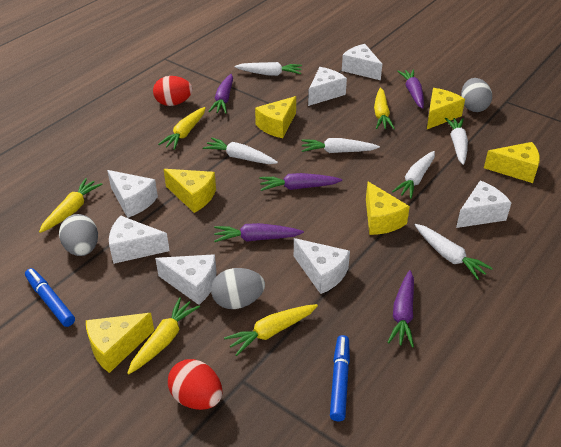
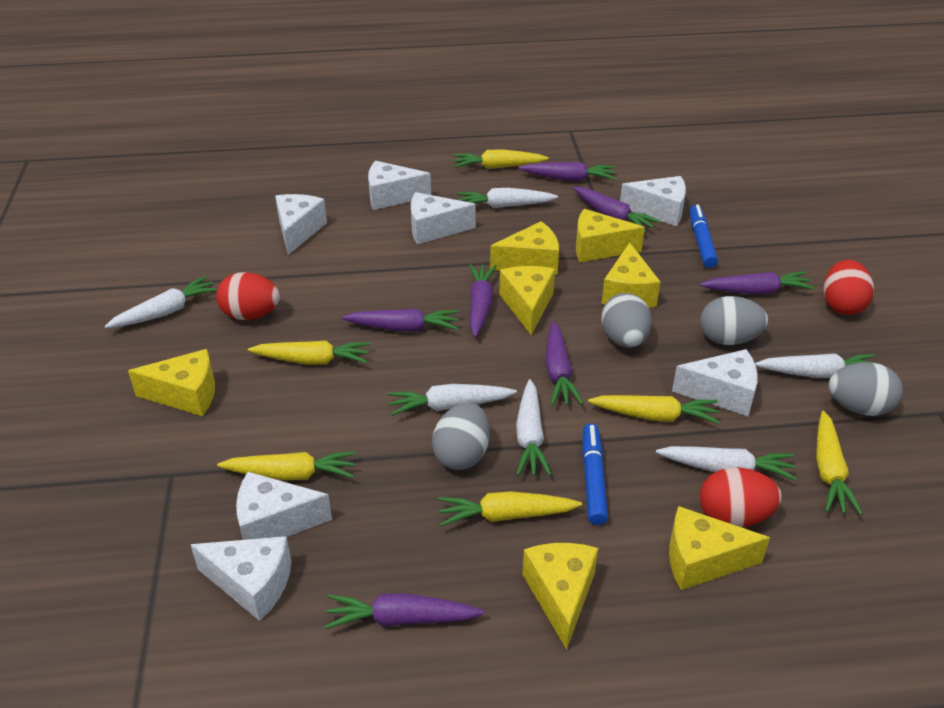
grey egg: 3 -> 4
purple carrot: 5 -> 7
red egg: 2 -> 3
yellow carrot: 5 -> 6
yellow cheese: 6 -> 7

